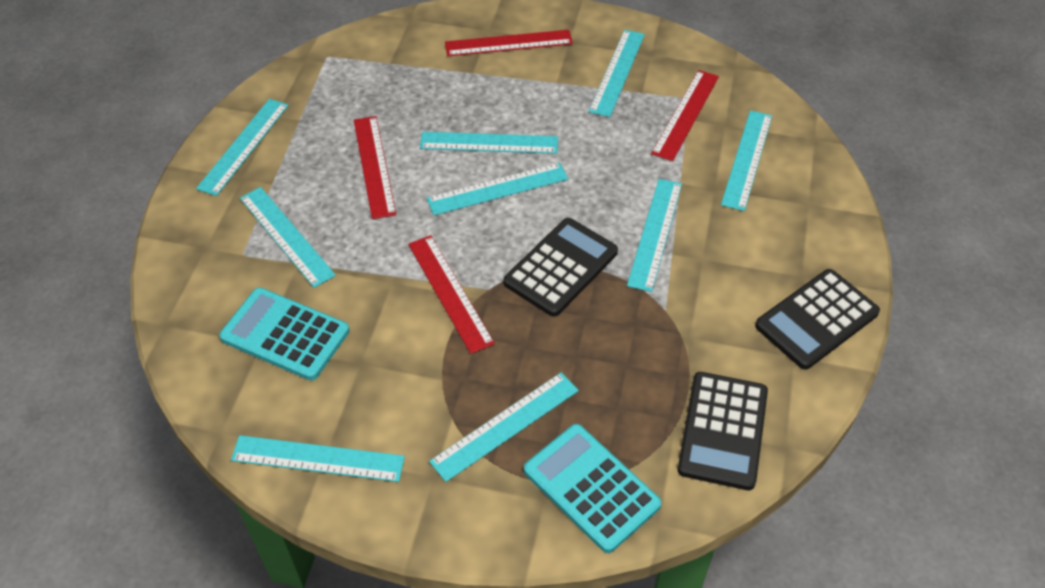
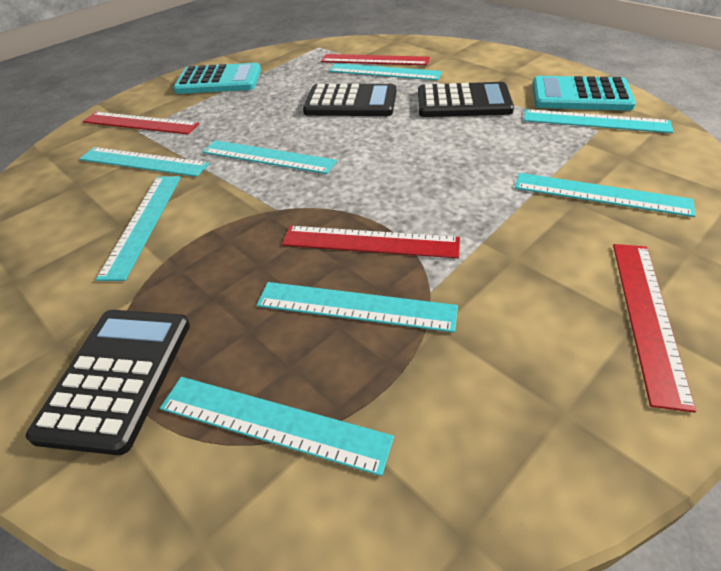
turquoise ruler: 9 -> 8

